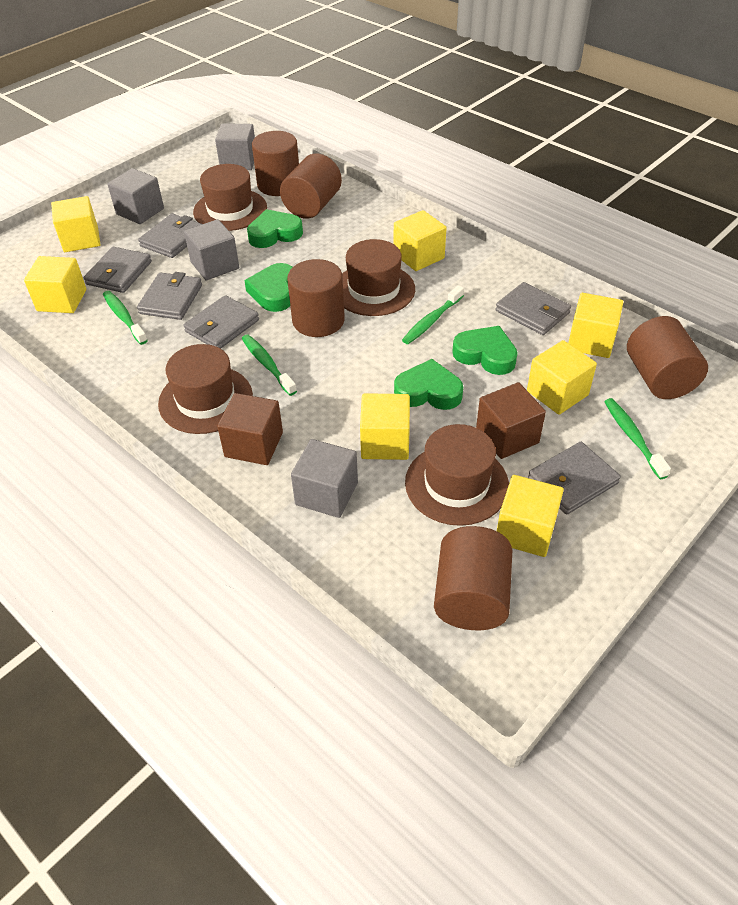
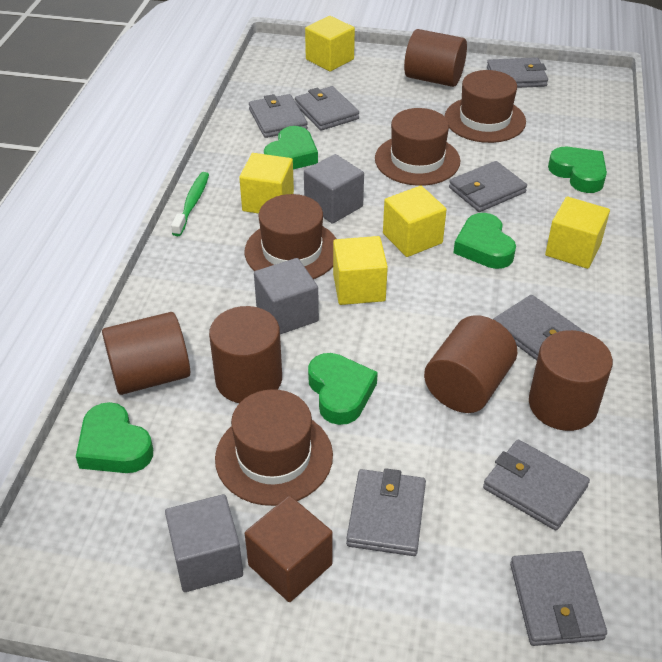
brown cube: 2 -> 1
green heart: 4 -> 5
green toothbrush: 4 -> 1
grey cube: 4 -> 3
grey wallet: 6 -> 8
yellow cube: 7 -> 5

